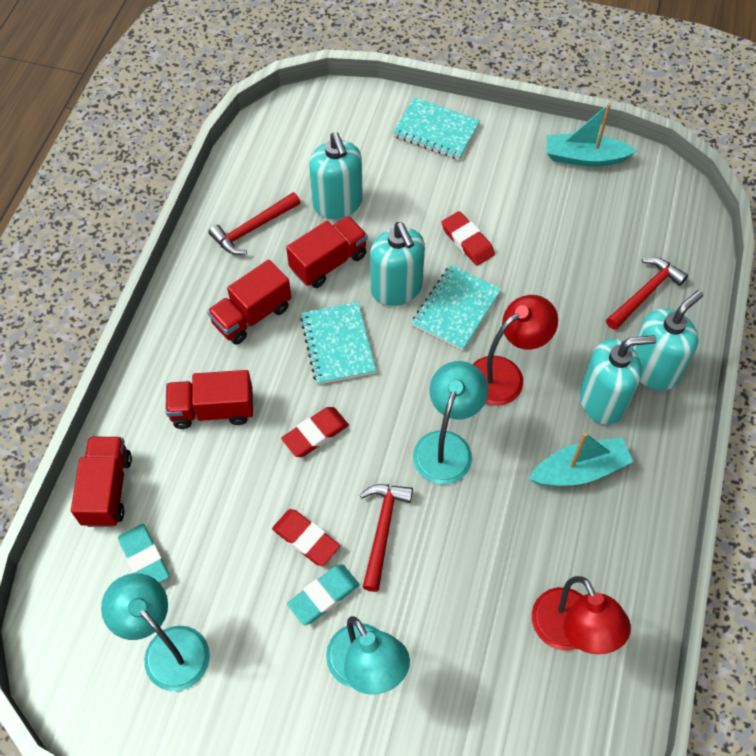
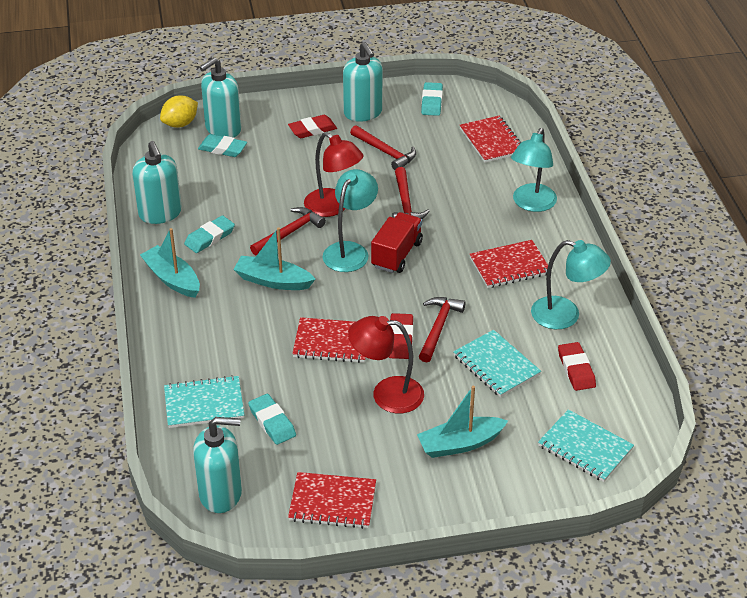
red hammer: 3 -> 4
red notebook: 0 -> 4
red truck: 4 -> 1
turquoise boat: 2 -> 3
turquoise eraser: 2 -> 4
yellow lemon: 0 -> 1

